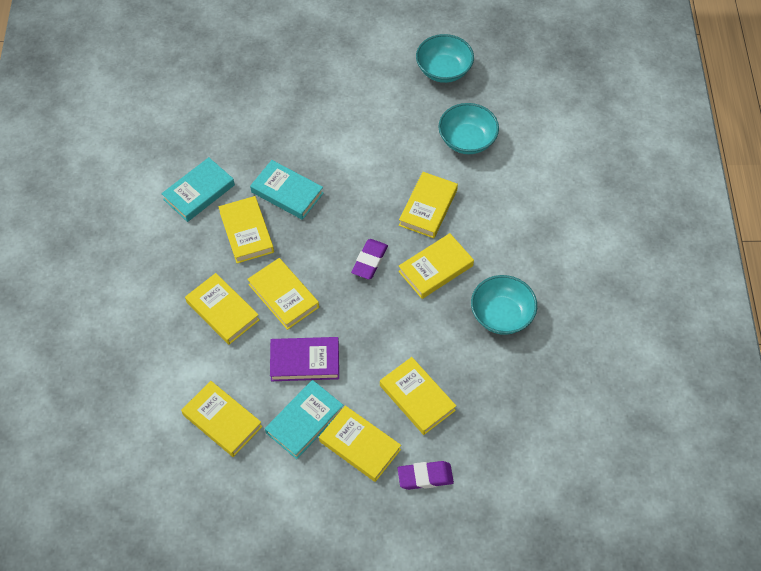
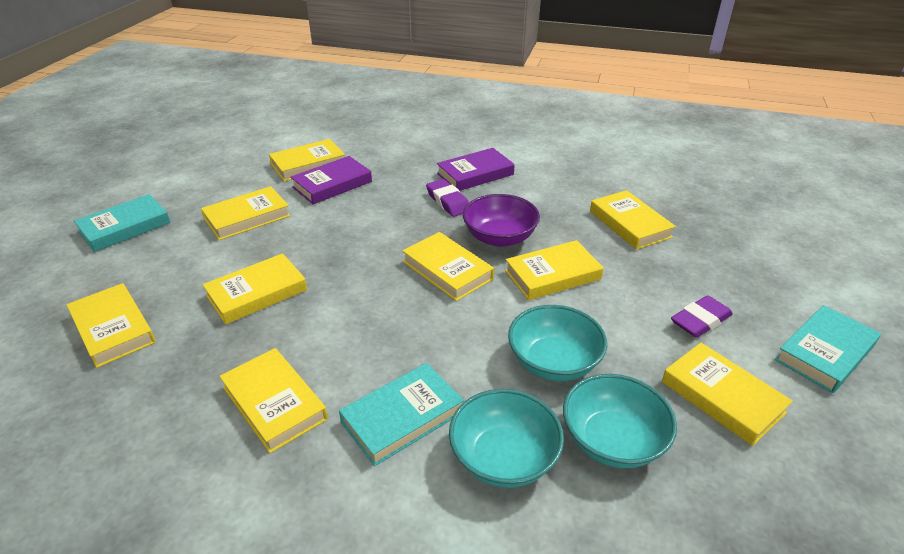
purple book: 1 -> 2
purple bowl: 0 -> 1
yellow book: 8 -> 9

